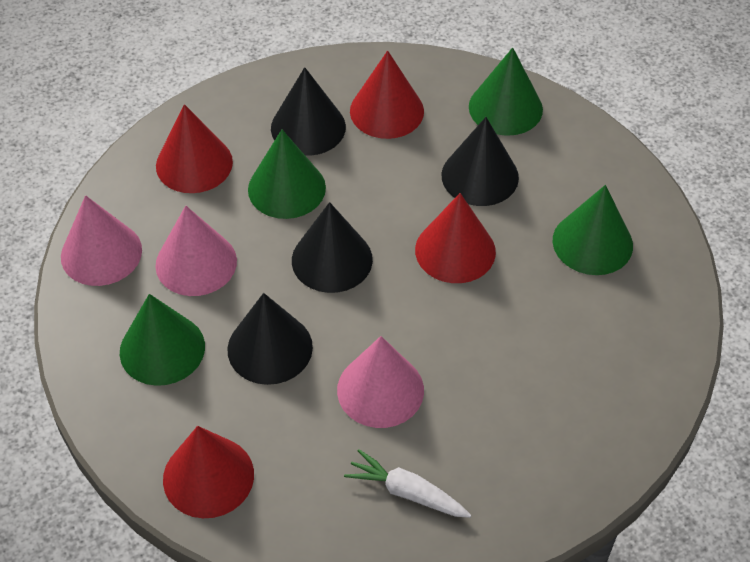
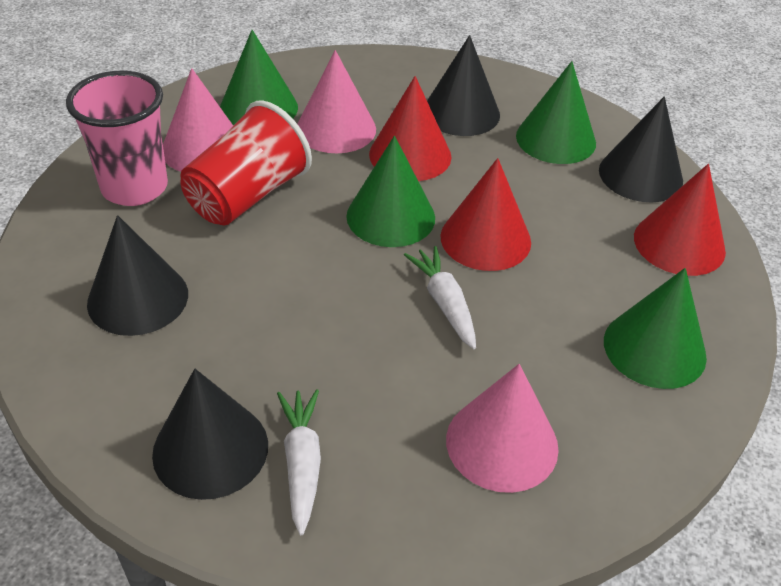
pink cup: 0 -> 1
red cone: 4 -> 3
red cup: 0 -> 1
white carrot: 1 -> 2

